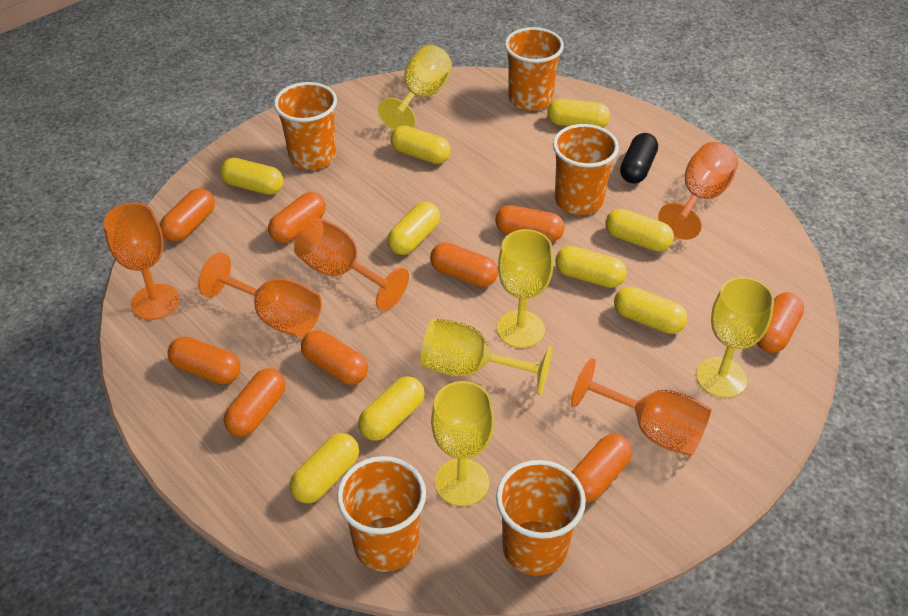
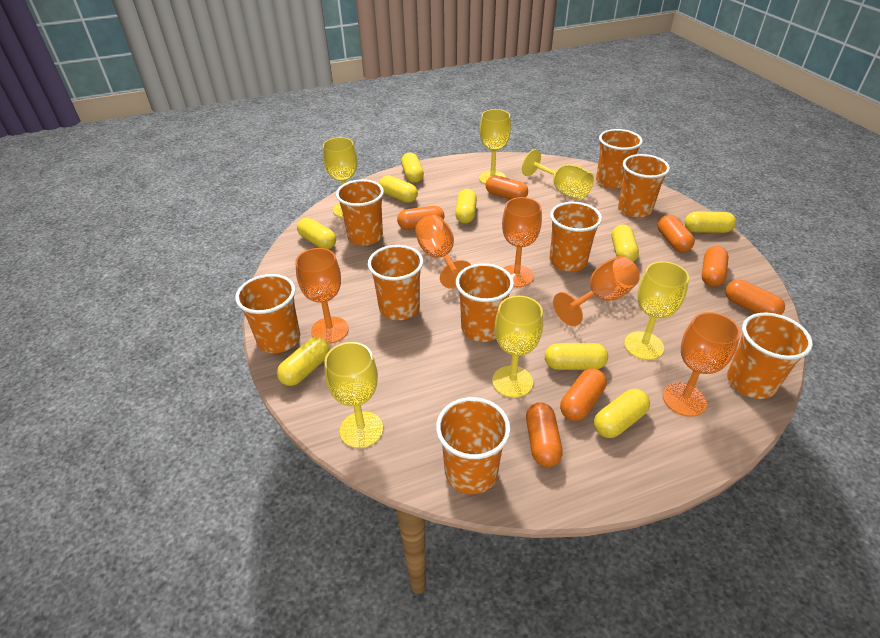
black capsule: 1 -> 0
orange capsule: 9 -> 7
orange cup: 5 -> 9
yellow goblet: 5 -> 6

